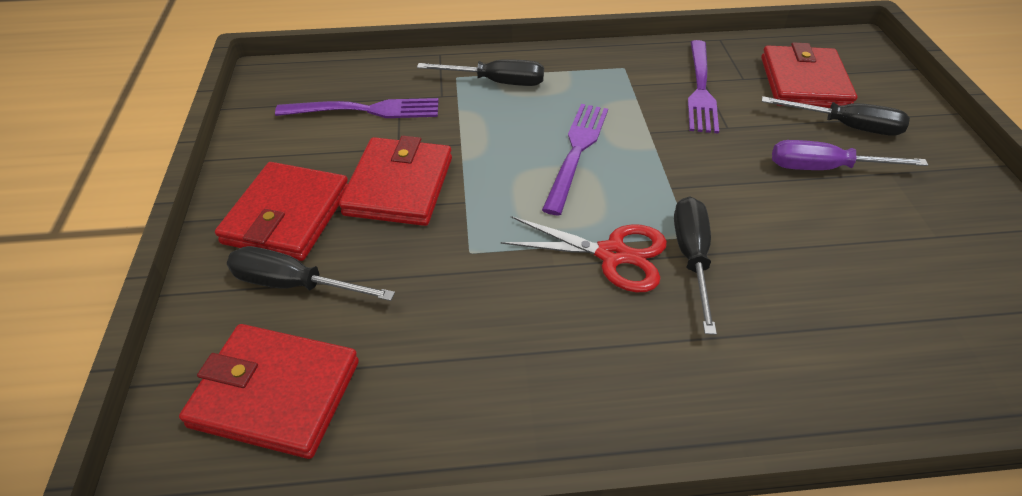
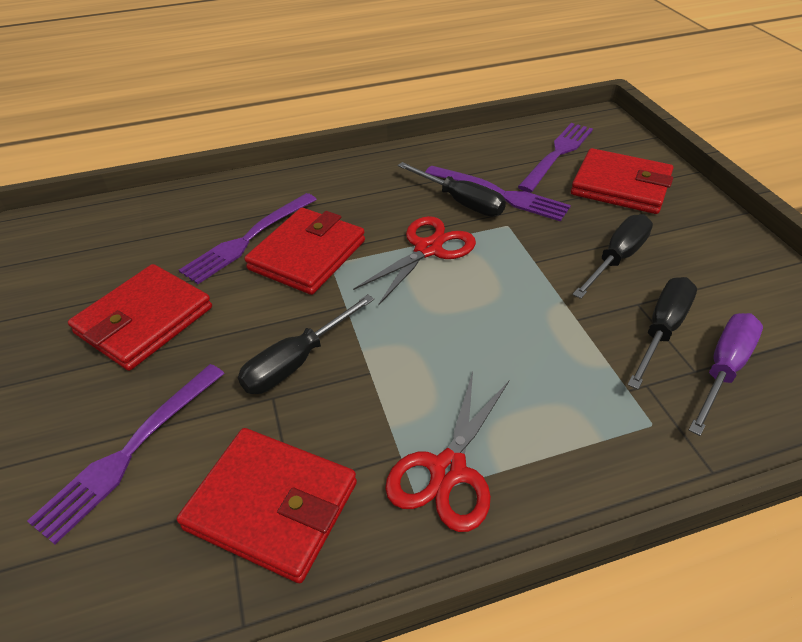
purple fork: 3 -> 4
red scissors: 1 -> 2

